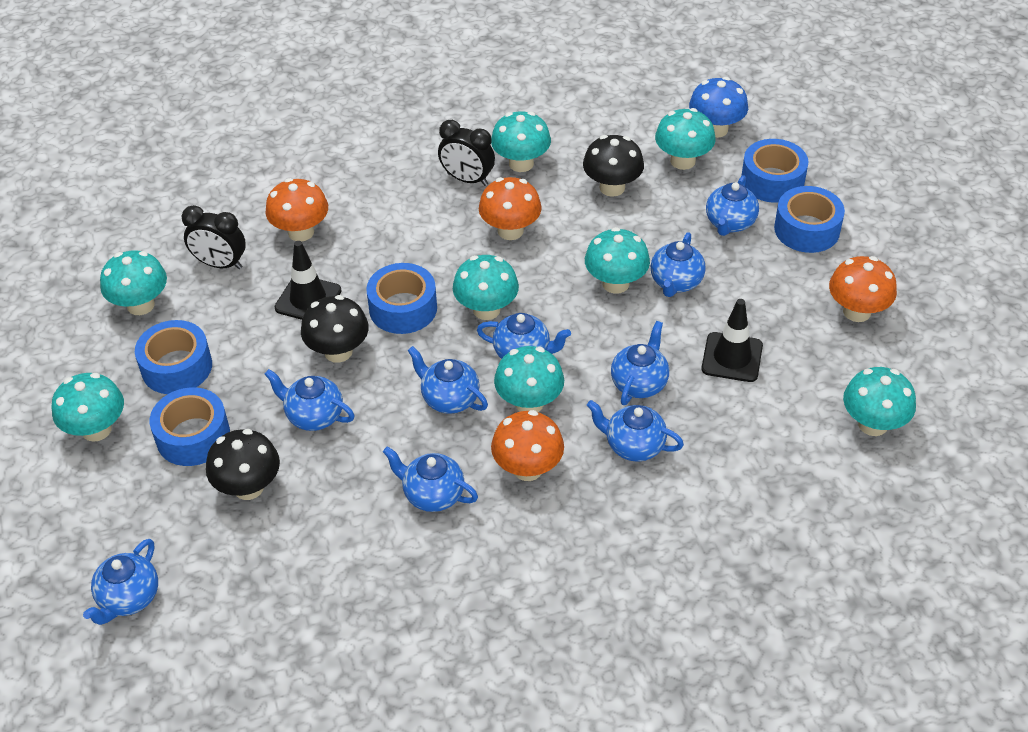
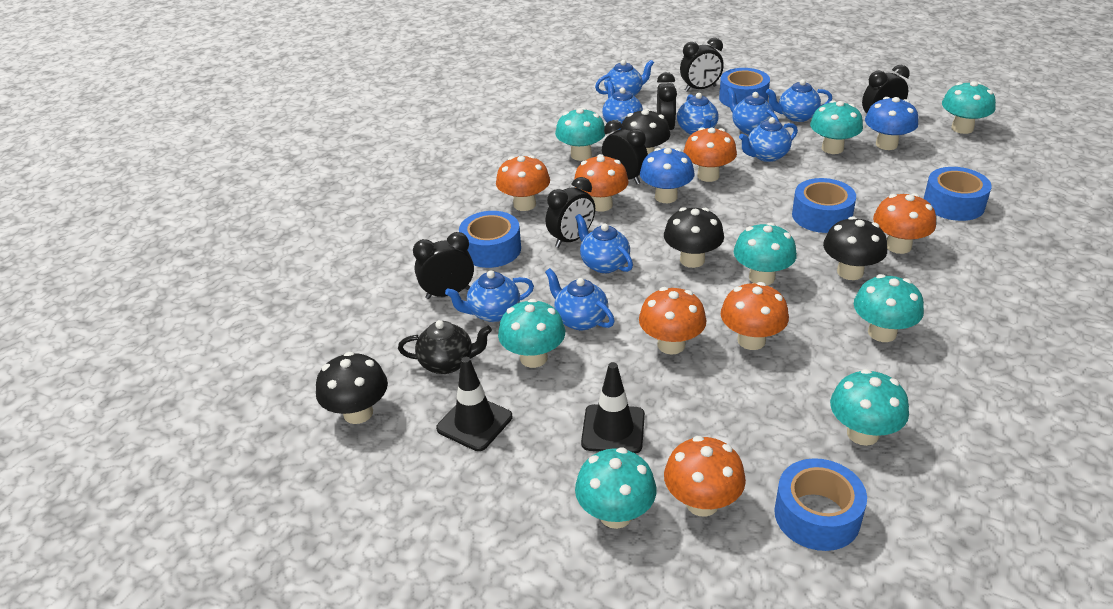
black clock: 2 -> 6
black mushroom: 3 -> 4
black teapot: 0 -> 1
blue mushroom: 1 -> 2
orange mushroom: 4 -> 7

